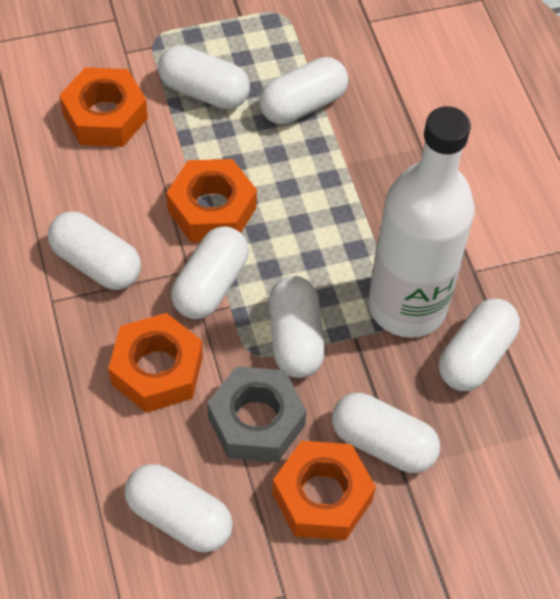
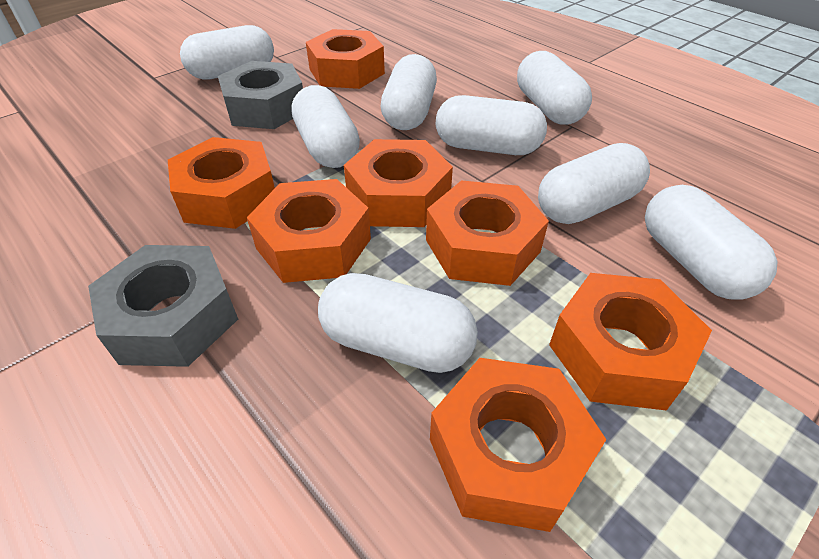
grey nut: 1 -> 2
orange nut: 4 -> 7
white bottle: 1 -> 0

